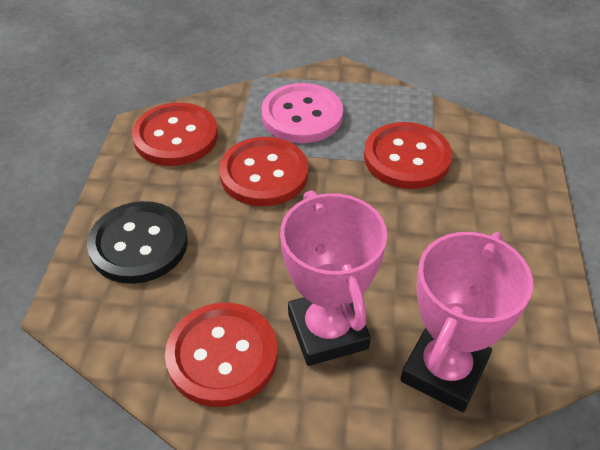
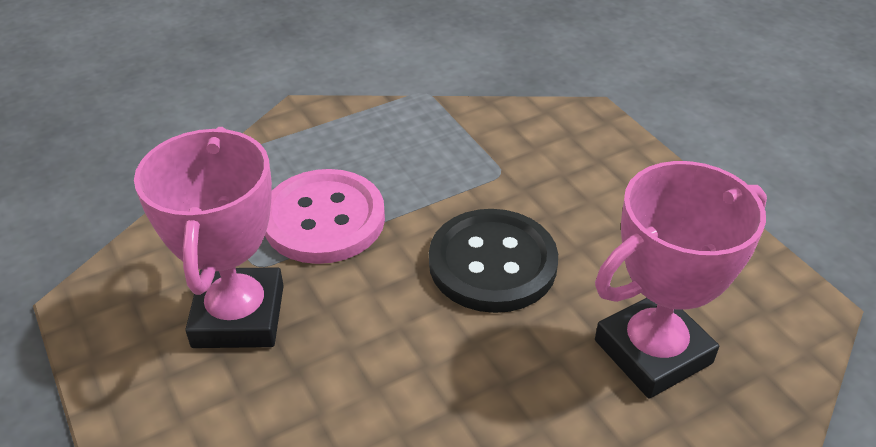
red button: 4 -> 0

